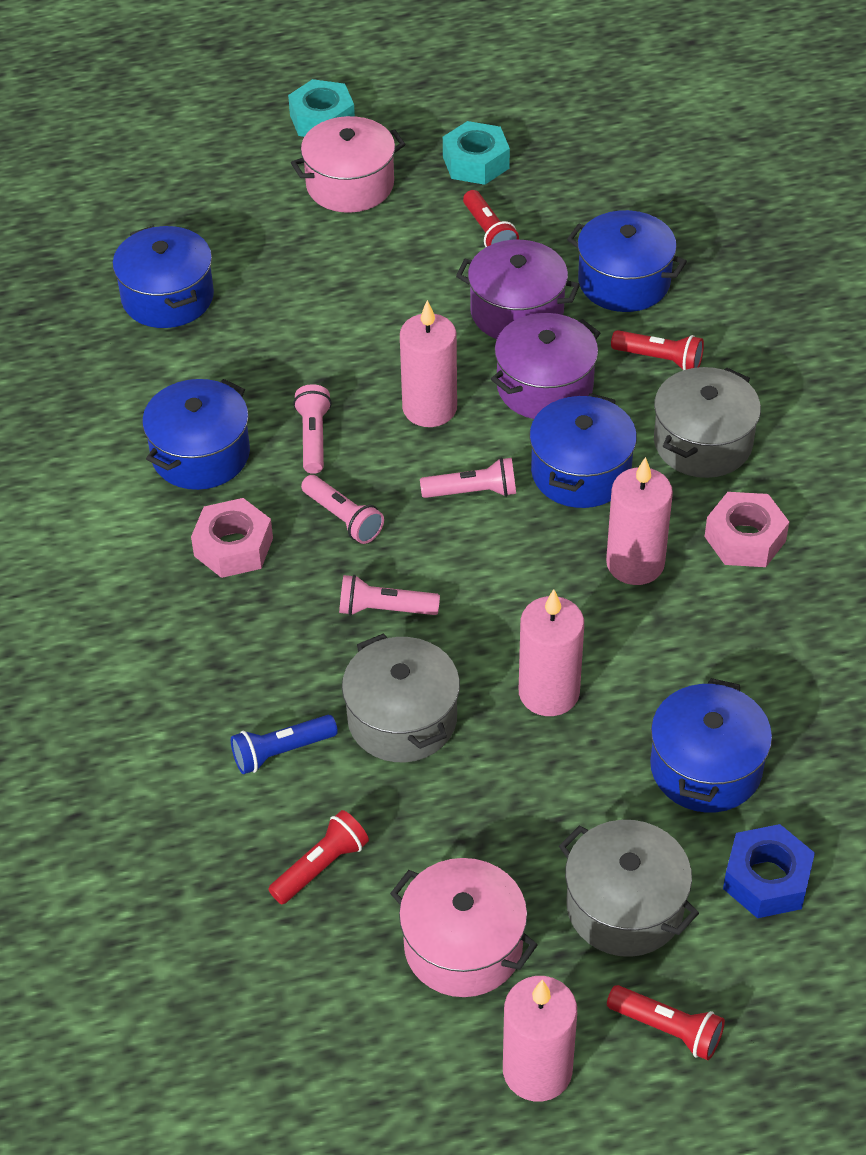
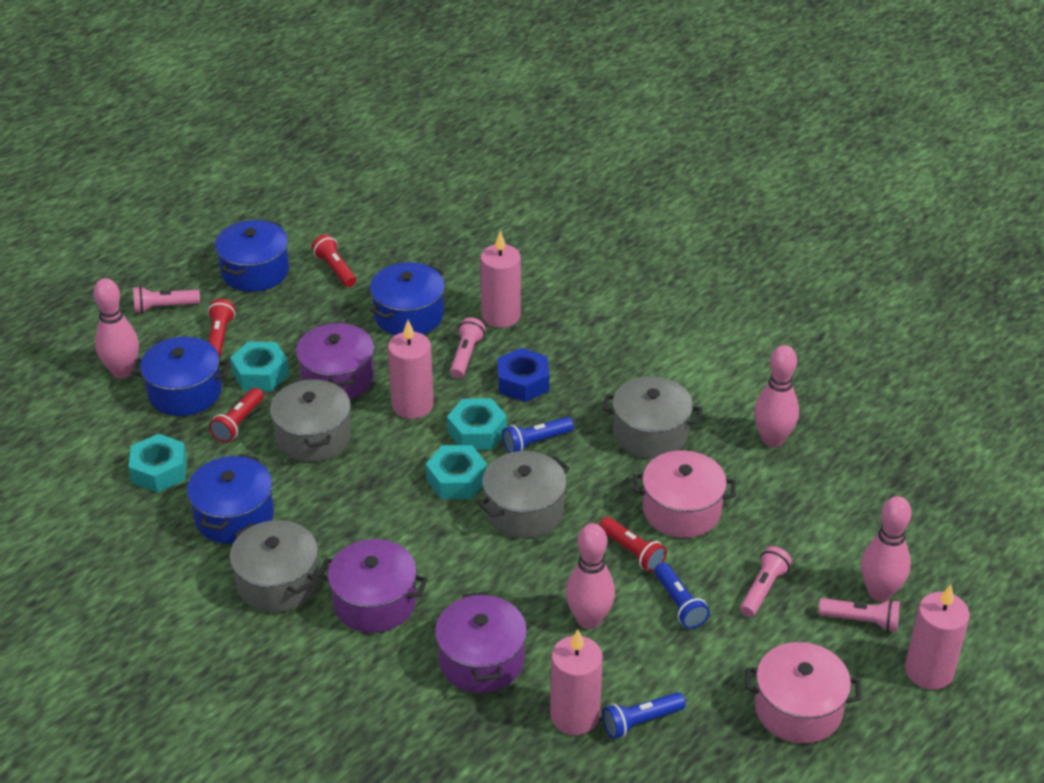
blue flashlight: 1 -> 3
blue pot: 5 -> 4
grey pot: 3 -> 4
pink bowling pin: 0 -> 4
pink nut: 2 -> 0
purple pot: 2 -> 3
turquoise nut: 2 -> 4

